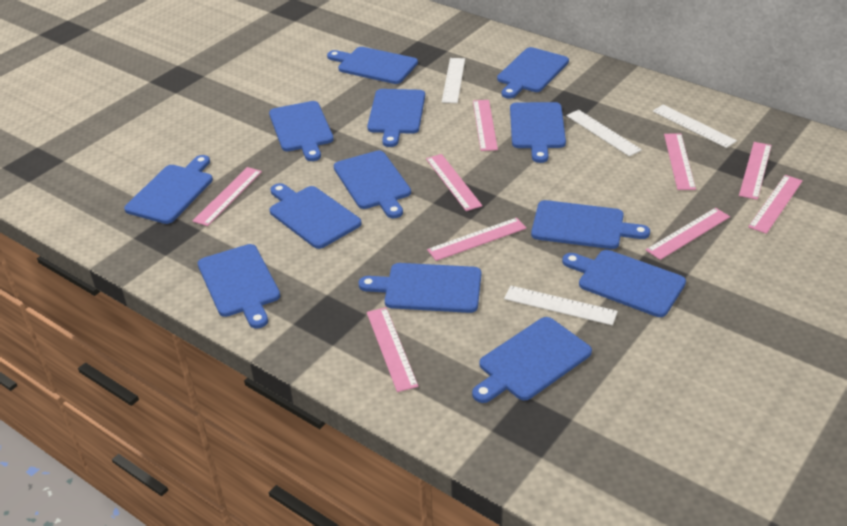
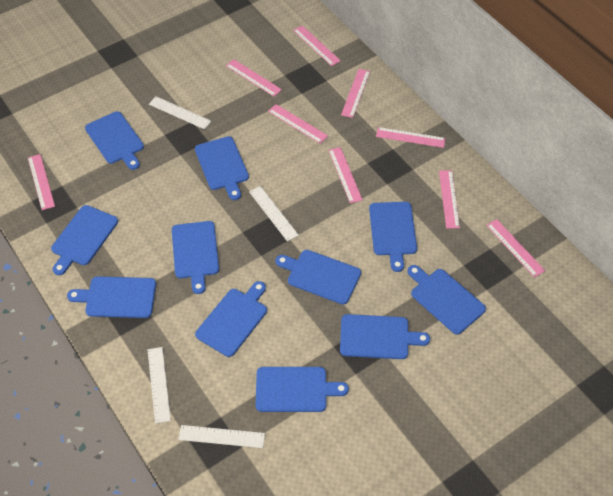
blue cutting board: 13 -> 11

